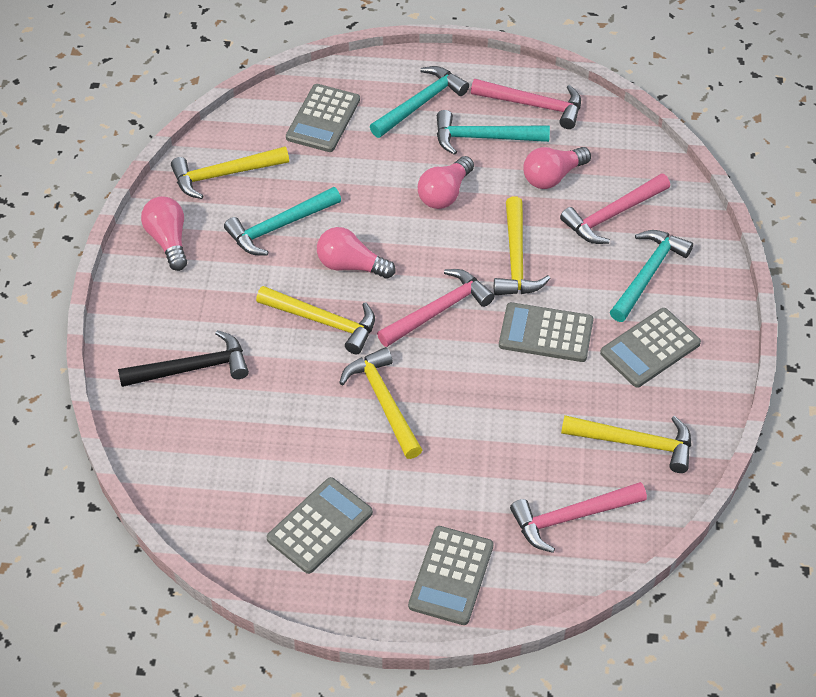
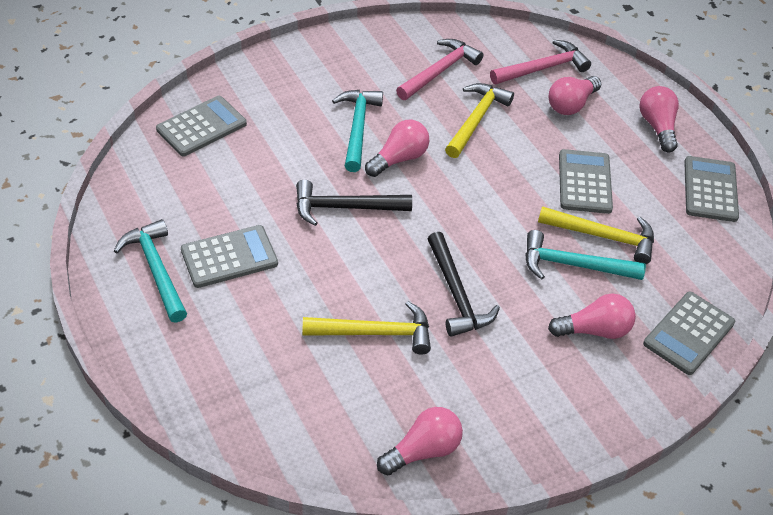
black hammer: 1 -> 2
pink hammer: 4 -> 2
pink light bulb: 4 -> 5
turquoise hammer: 4 -> 3
yellow hammer: 5 -> 3

